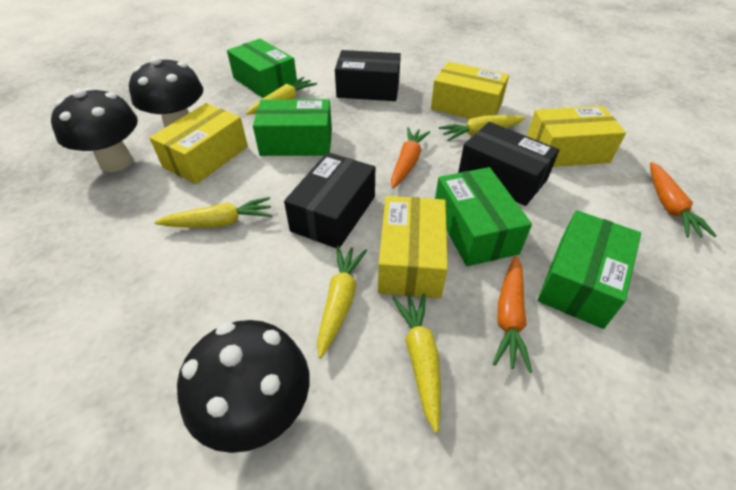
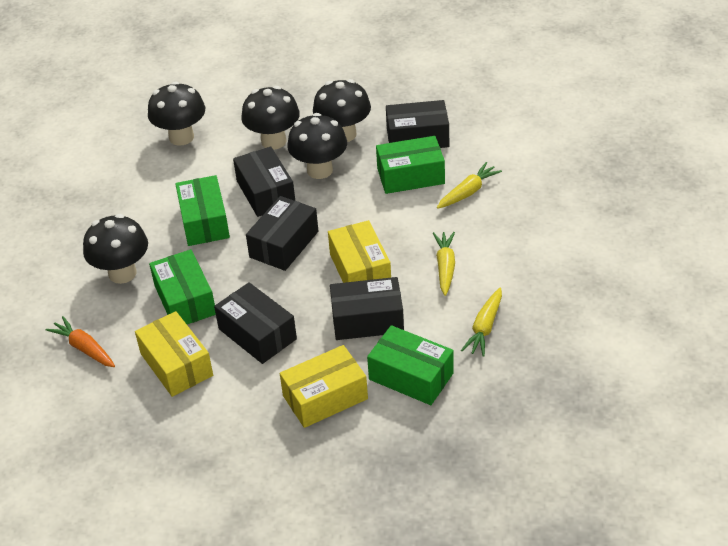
black box: 3 -> 5
black mushroom: 3 -> 5
orange carrot: 3 -> 1
yellow box: 4 -> 3
yellow carrot: 5 -> 3

